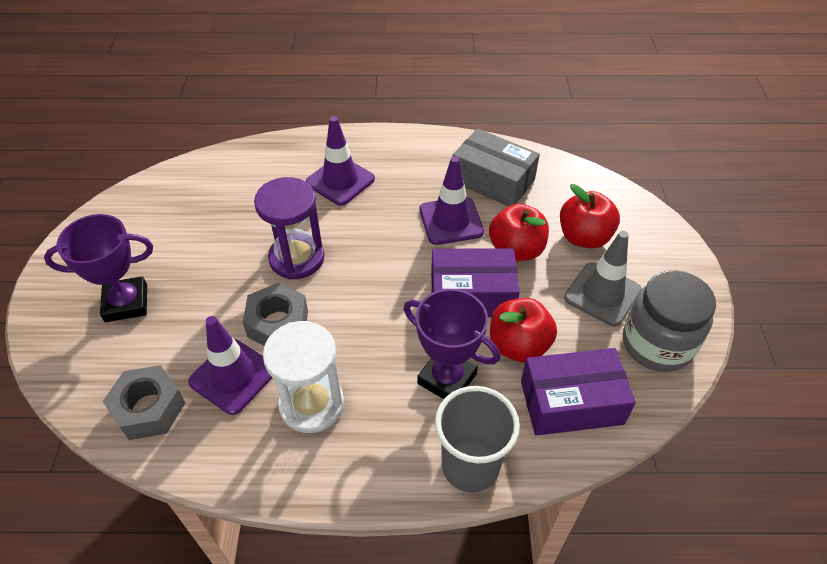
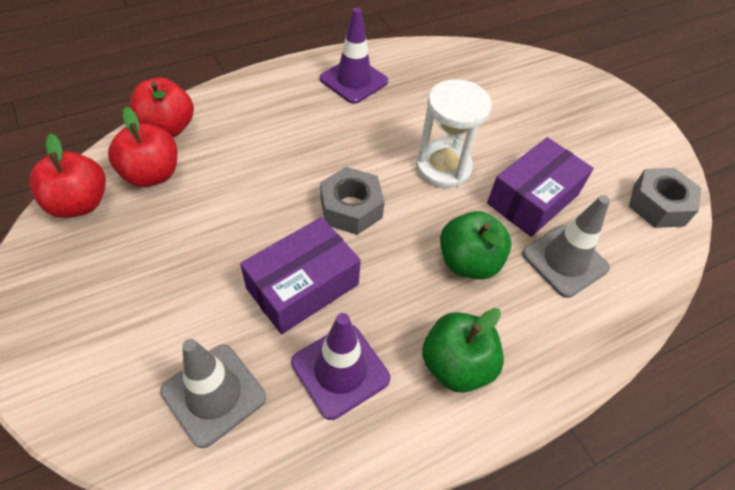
green apple: 0 -> 2
grey box: 1 -> 0
grey cup: 1 -> 0
grey jar: 1 -> 0
grey traffic cone: 1 -> 2
purple hourglass: 1 -> 0
purple traffic cone: 3 -> 2
purple trophy: 2 -> 0

